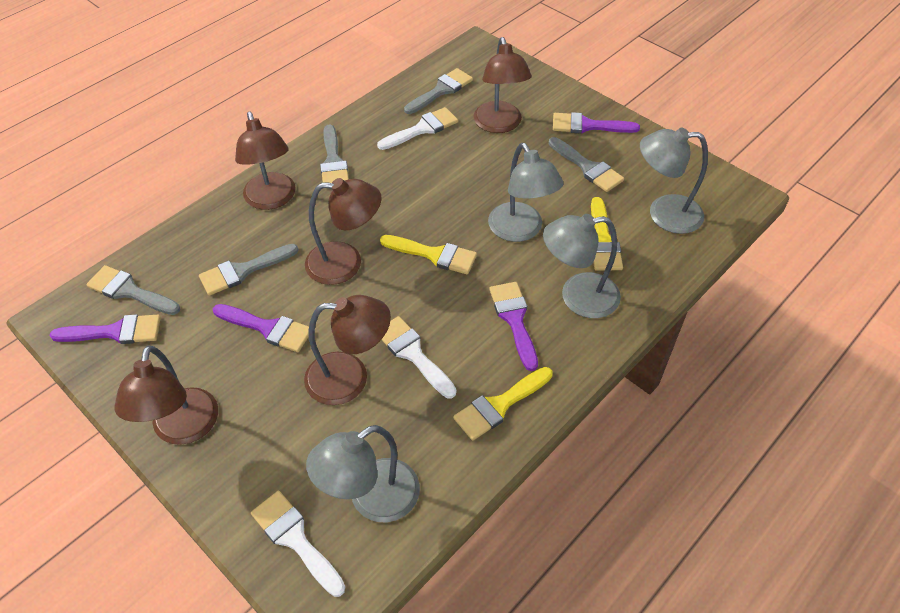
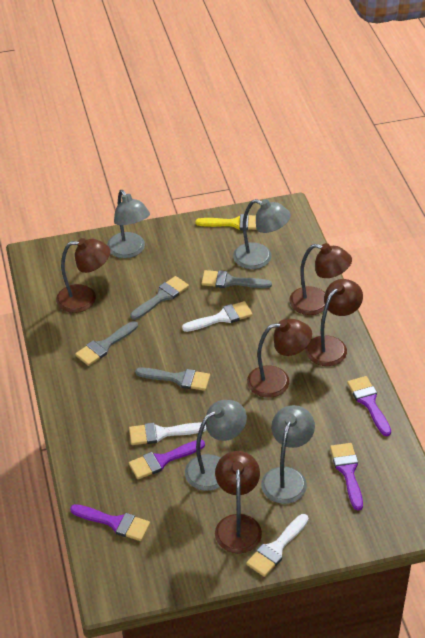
grey brush: 5 -> 4
yellow brush: 3 -> 1

